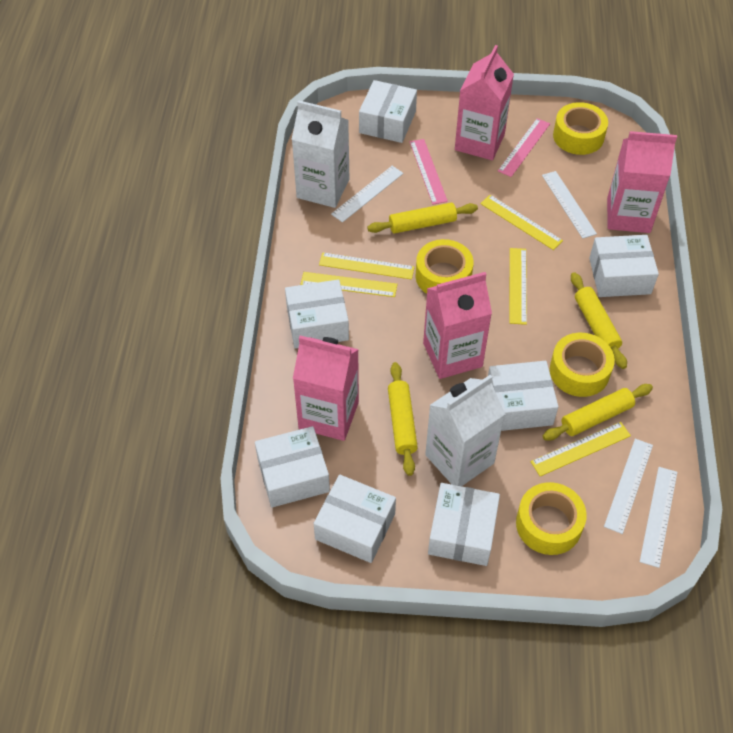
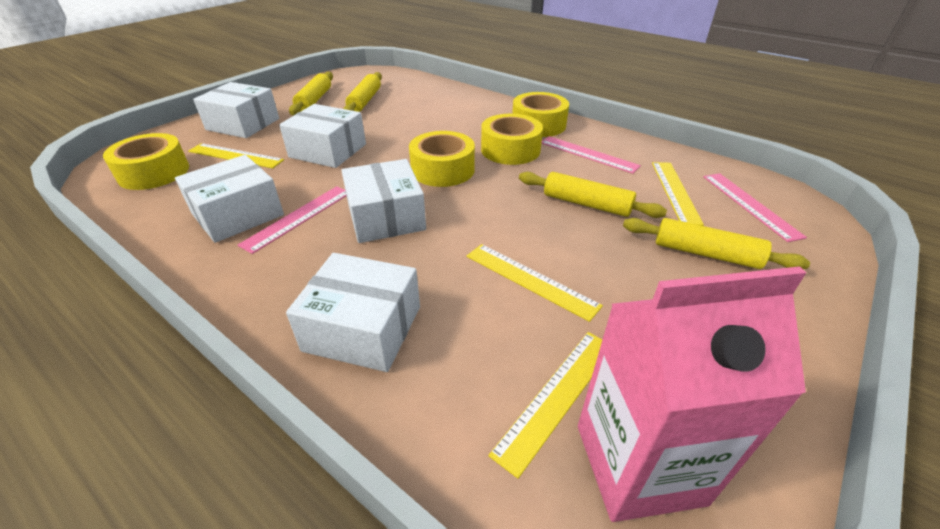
pink carton: 4 -> 1
pink ruler: 2 -> 3
white box: 7 -> 5
white carton: 2 -> 0
white ruler: 4 -> 0
yellow ruler: 5 -> 4

